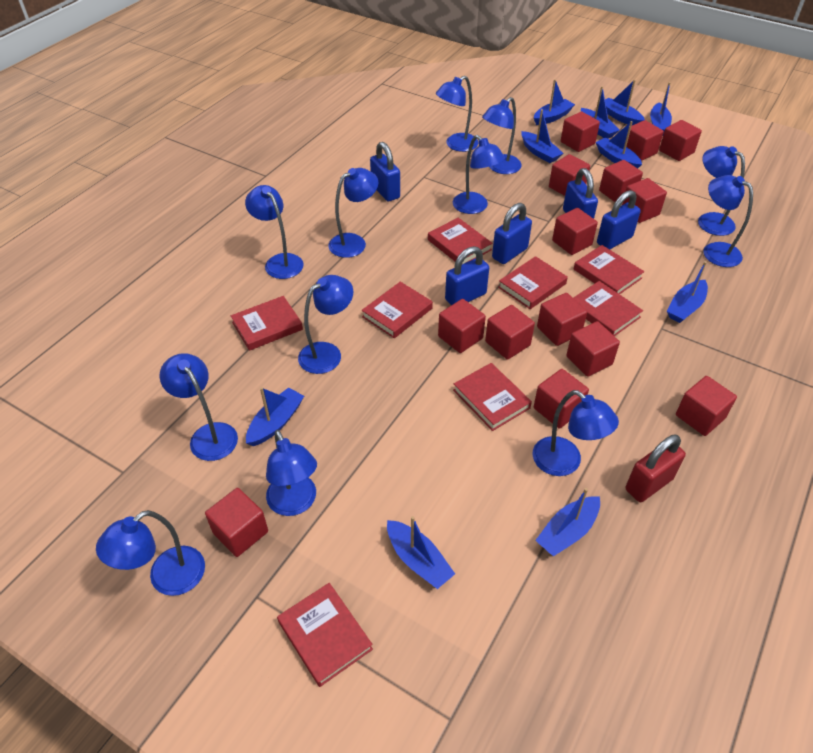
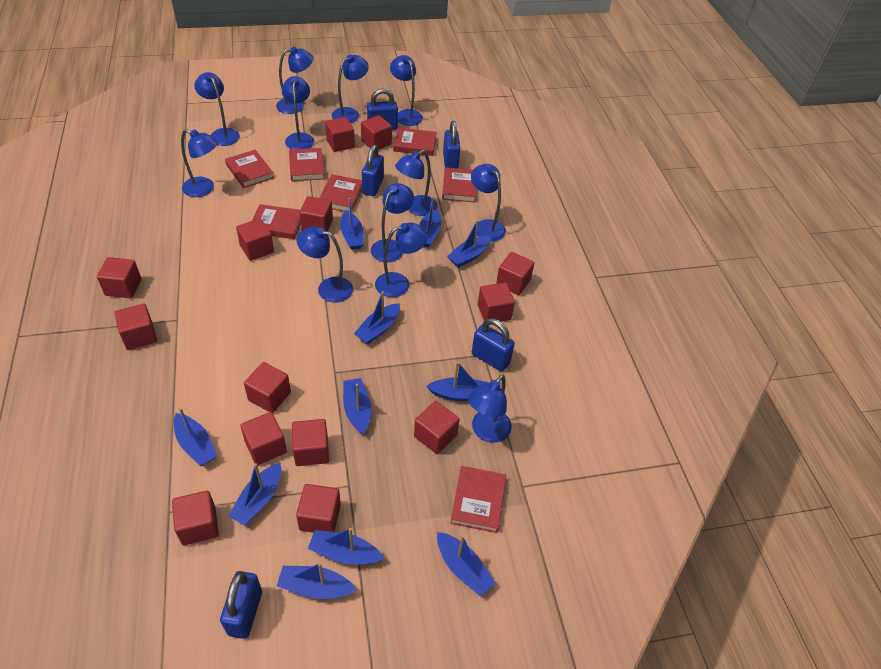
blue boat: 10 -> 11
red book: 8 -> 7
red padlock: 1 -> 0

